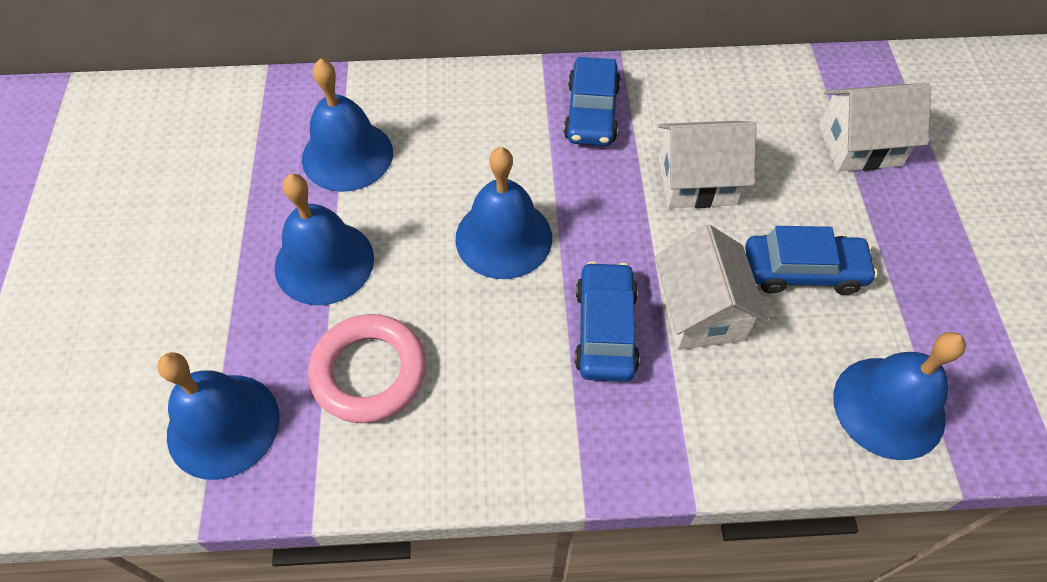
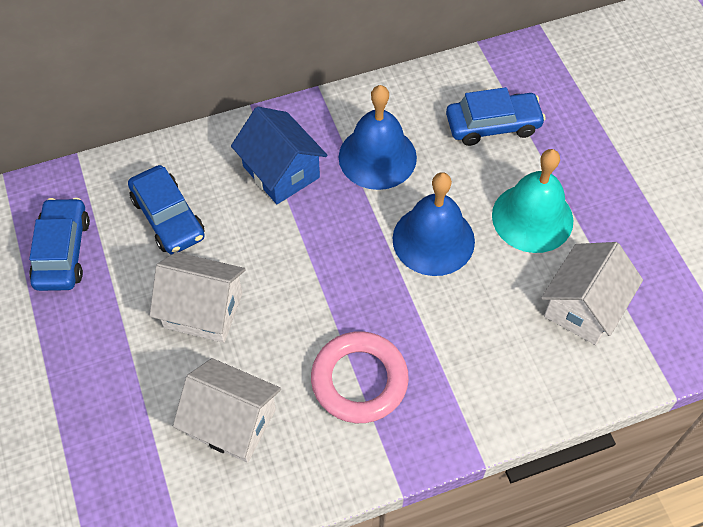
blue bell: 5 -> 2
blue house: 0 -> 1
turquoise bell: 0 -> 1

